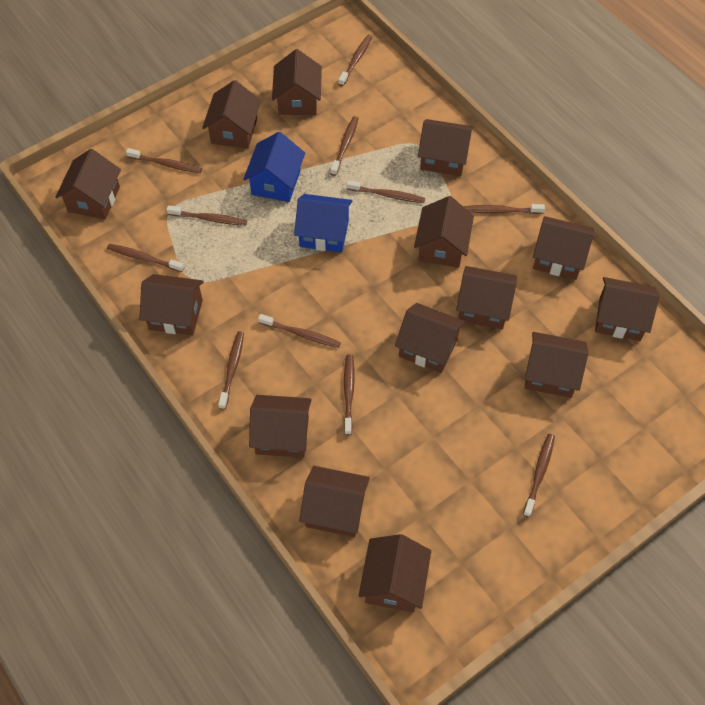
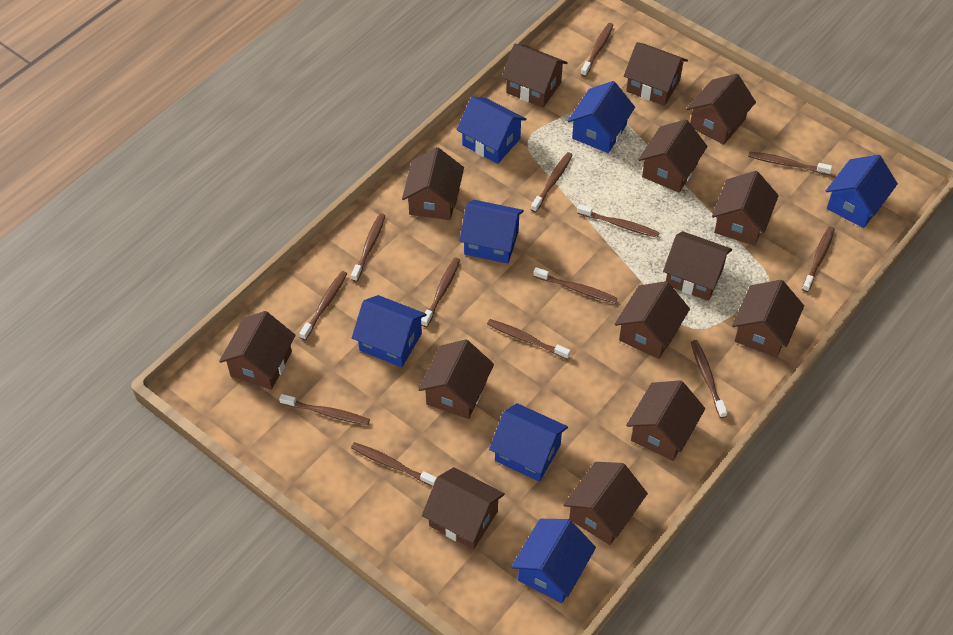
blue house: 2 -> 7
brown toothbrush: 11 -> 13

